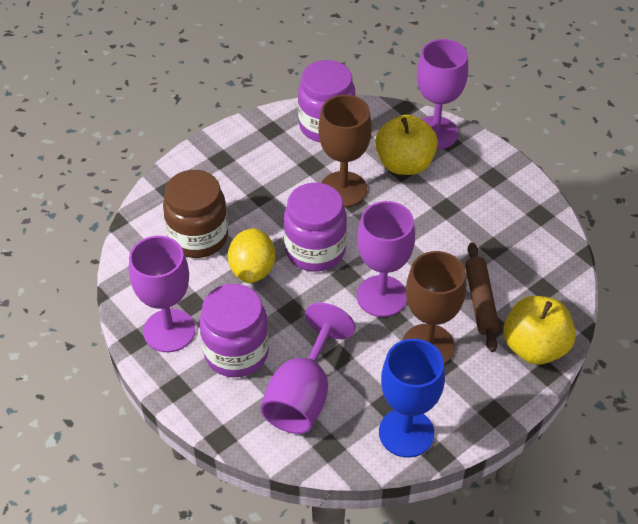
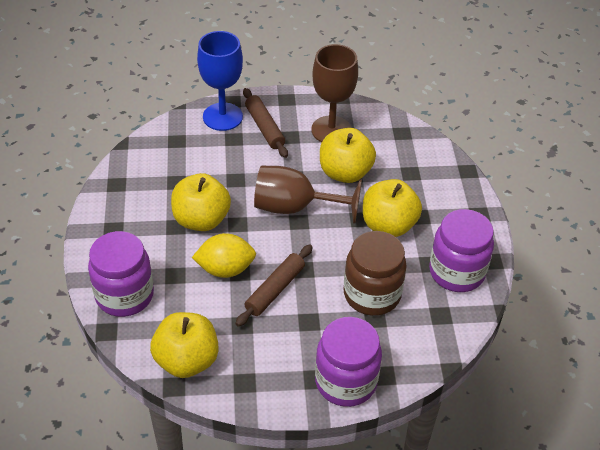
brown rolling pin: 1 -> 2
purple goblet: 4 -> 0
yellow apple: 2 -> 4

